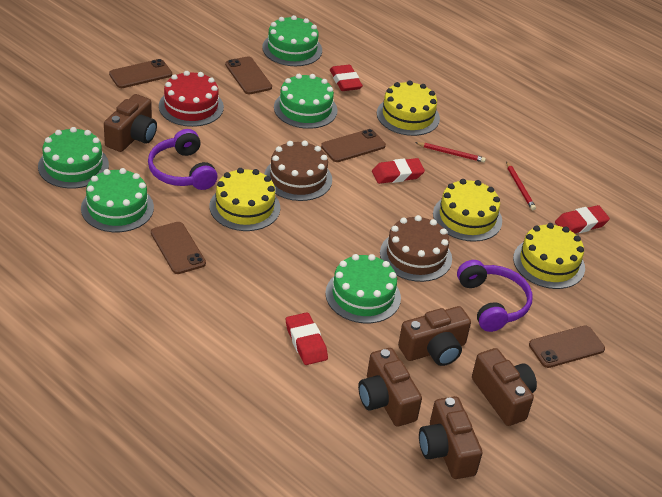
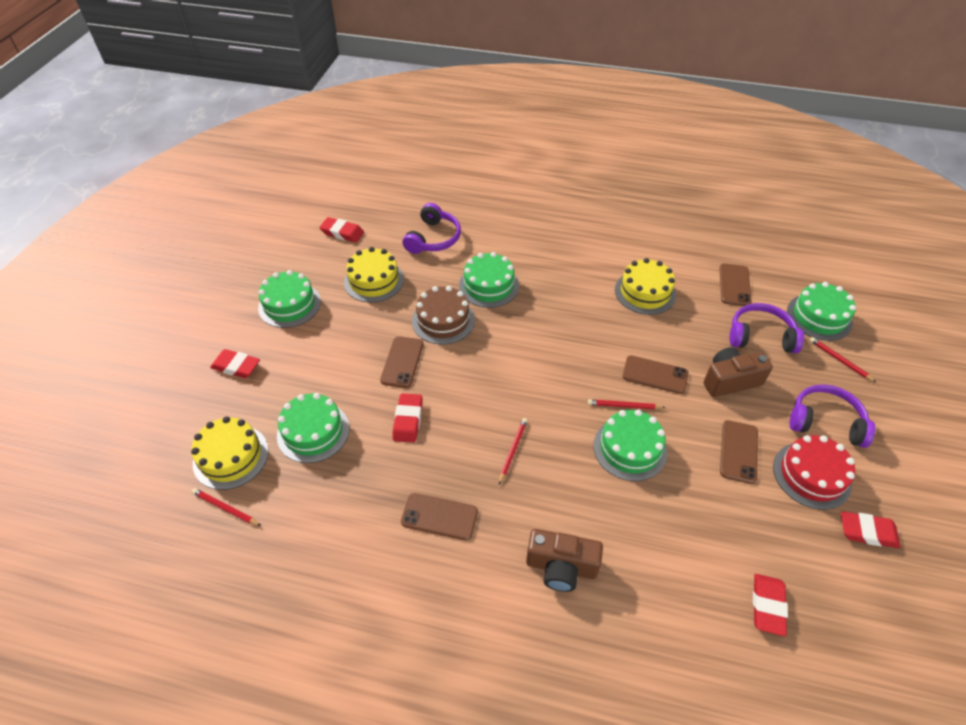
brown cake: 2 -> 1
brown camera: 5 -> 2
purple headphones: 2 -> 3
red eraser: 4 -> 5
red pencil: 2 -> 4
yellow cake: 4 -> 3

